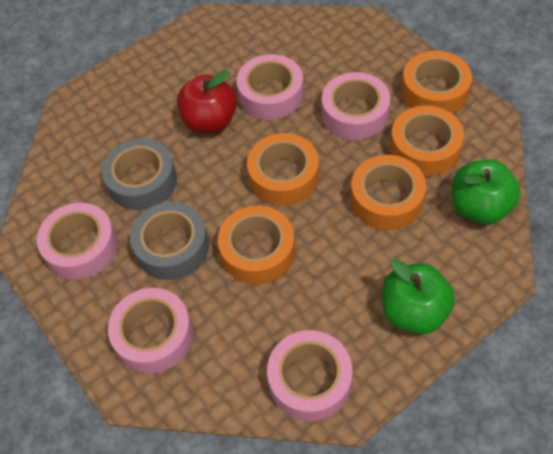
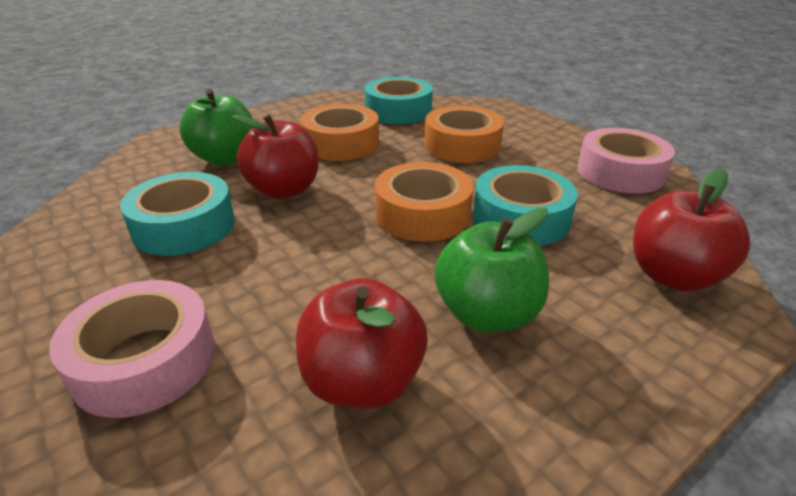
grey tape: 2 -> 0
orange tape: 5 -> 3
pink tape: 5 -> 2
red apple: 1 -> 3
turquoise tape: 0 -> 3

